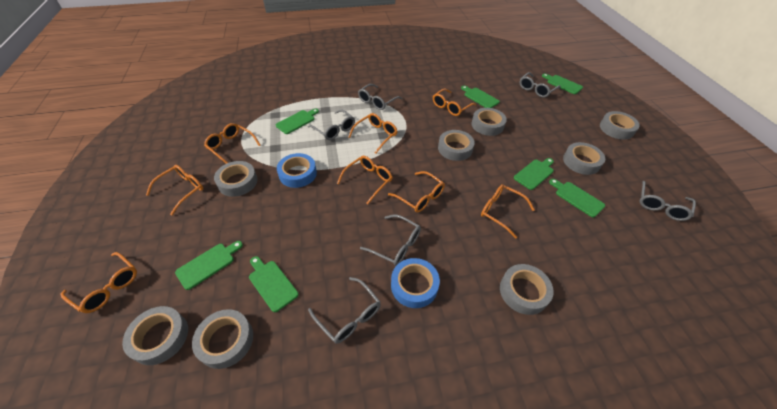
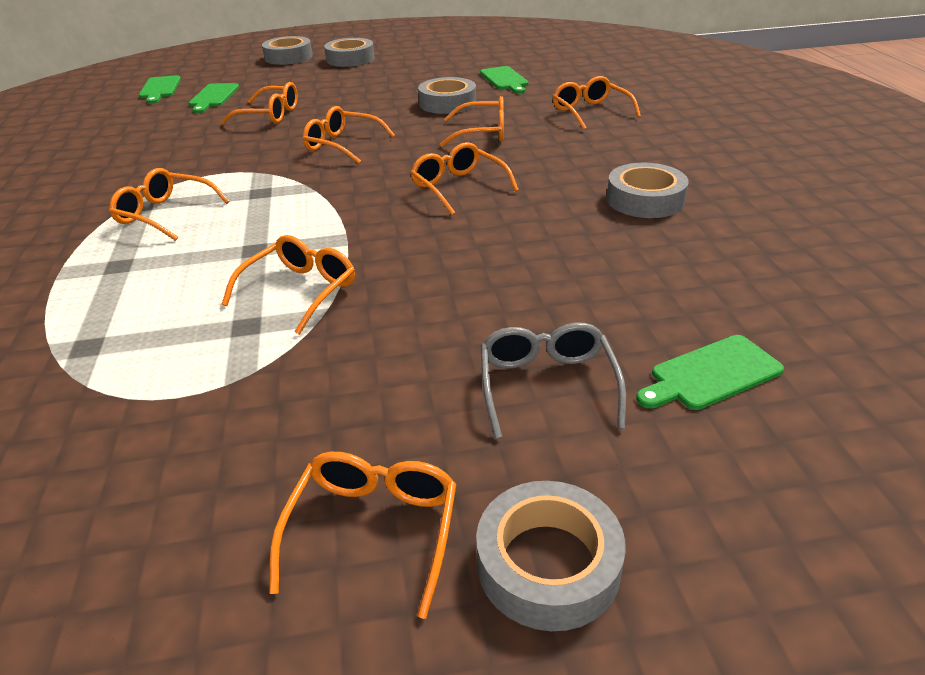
blue tape: 2 -> 0
green cutting board: 7 -> 4
grey glasses: 6 -> 1
grey tape: 8 -> 5

